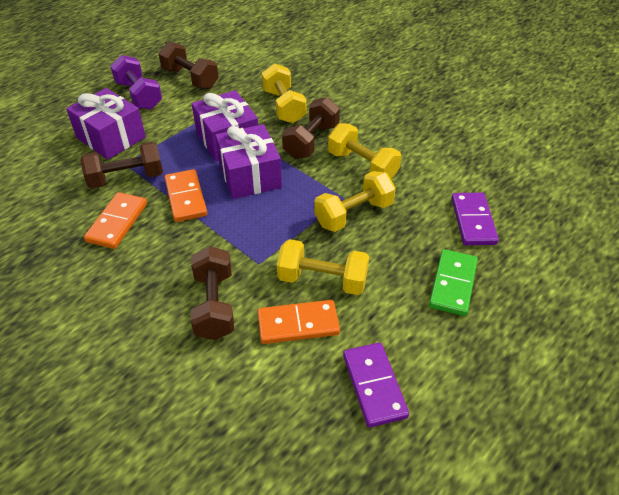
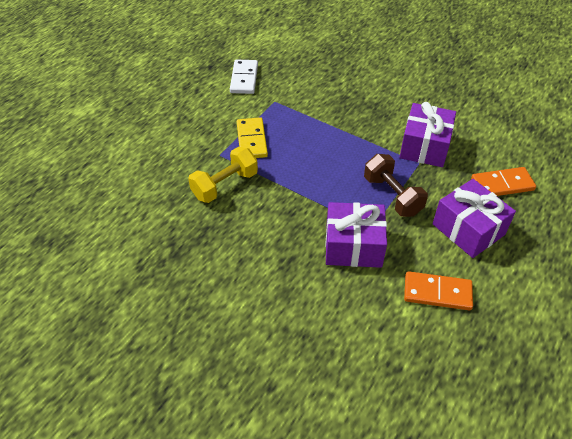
brown dumbbell: 4 -> 1
green domino: 1 -> 0
orange domino: 3 -> 2
purple domino: 2 -> 0
purple dumbbell: 1 -> 0
white domino: 0 -> 1
yellow domino: 0 -> 1
yellow dumbbell: 4 -> 1

